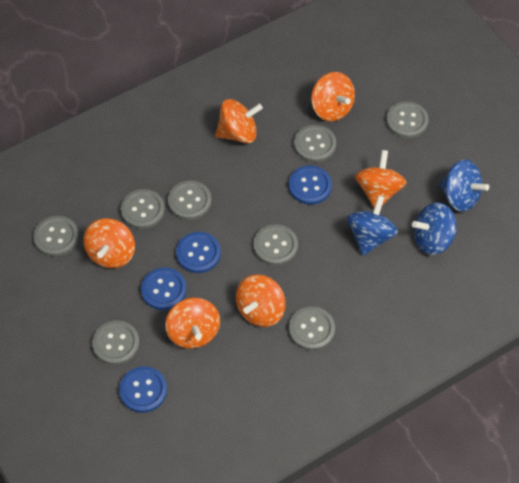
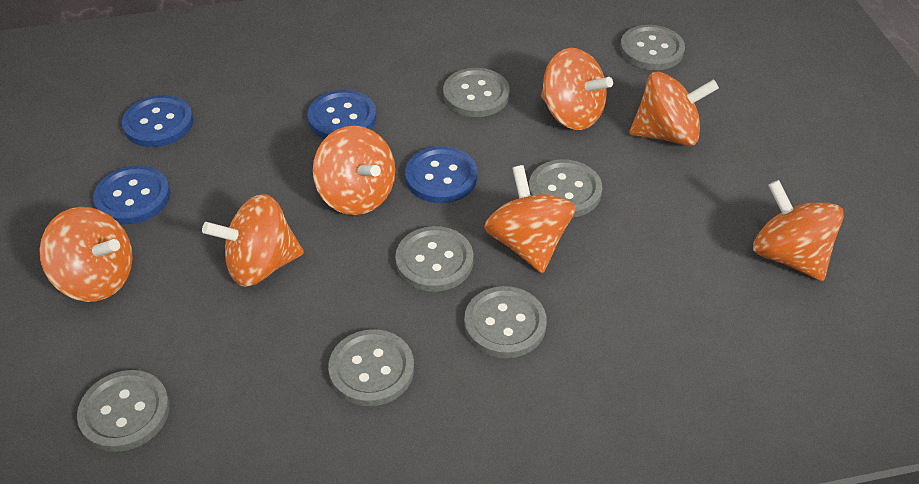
blue spinning top: 3 -> 0
grey button: 8 -> 7
orange spinning top: 6 -> 7

